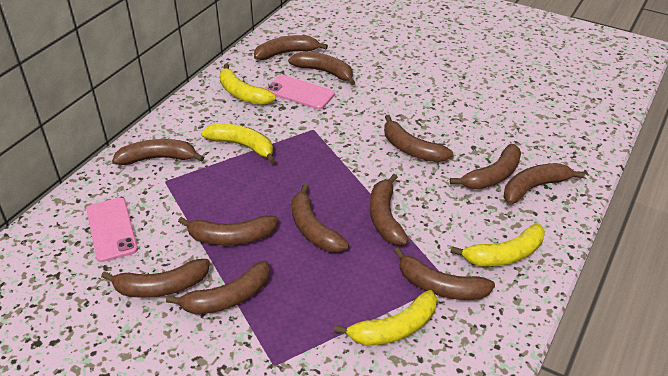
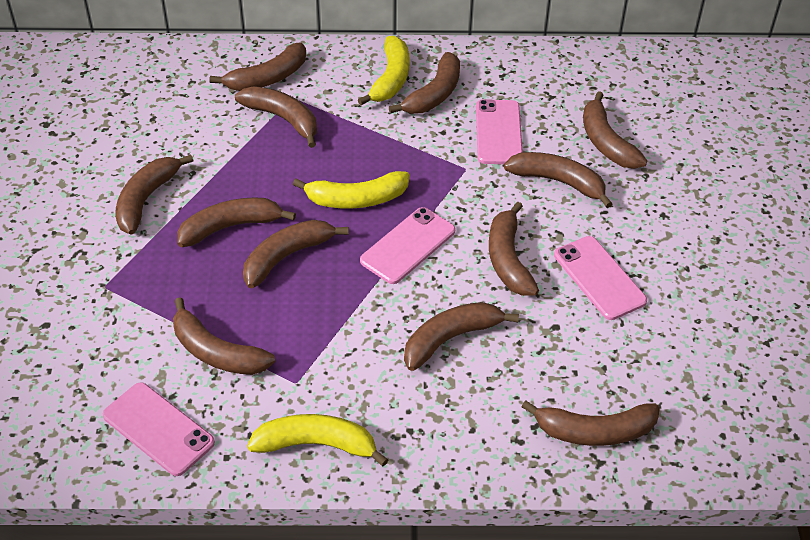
pink phone: 2 -> 4
yellow banana: 4 -> 3

